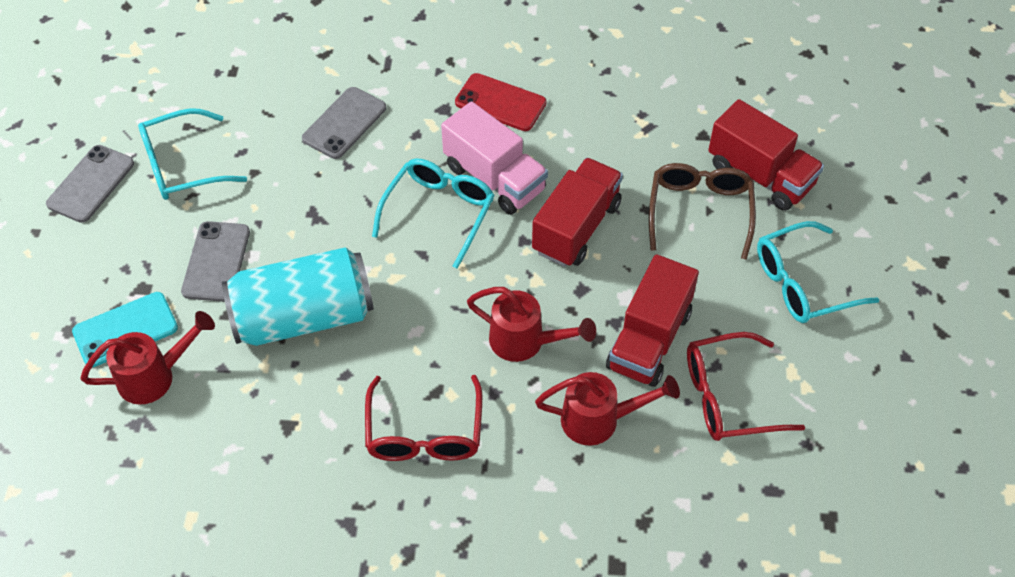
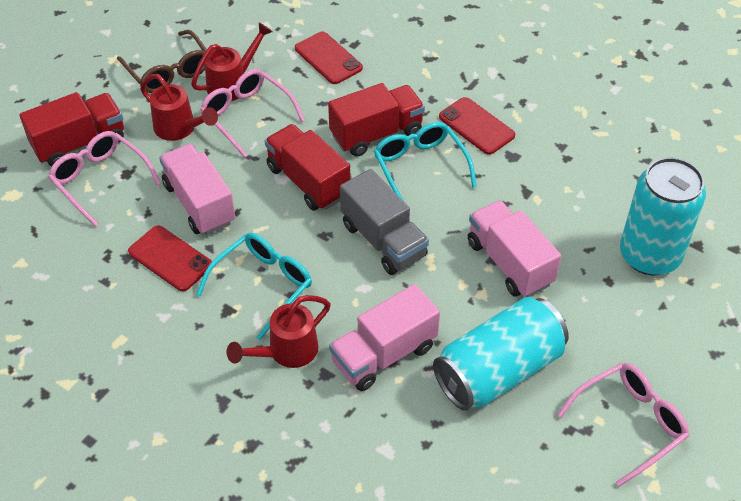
grey phone: 3 -> 0
grey truck: 0 -> 1
pink glasses: 0 -> 3
pink truck: 1 -> 3
red glasses: 2 -> 0
red phone: 1 -> 3
turquoise can: 1 -> 2
turquoise glasses: 3 -> 2
turquoise phone: 1 -> 0

